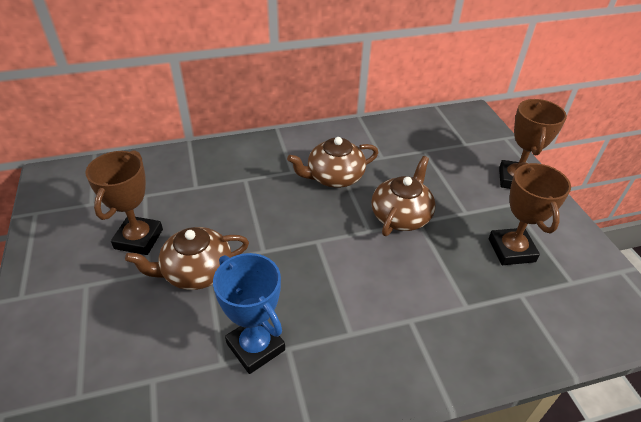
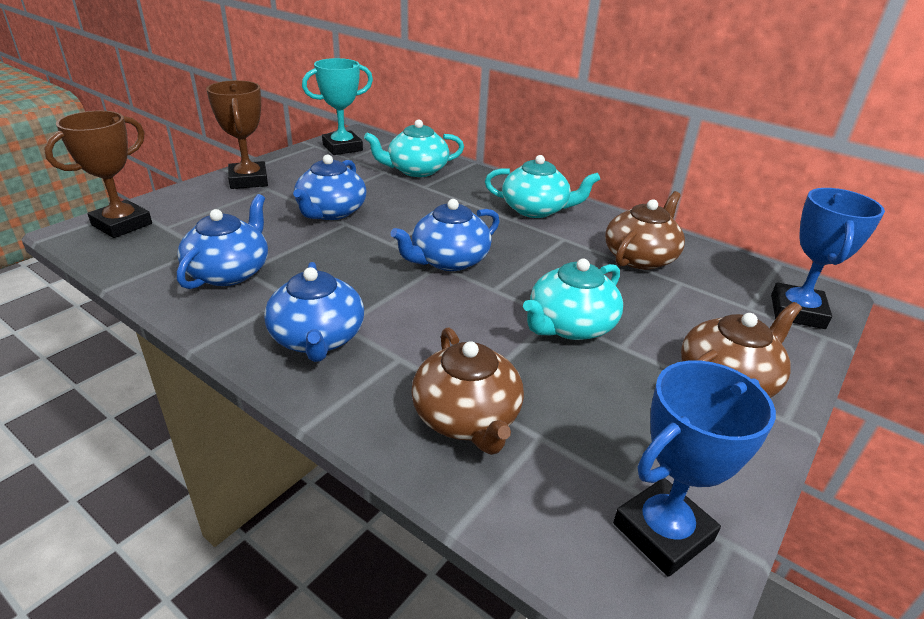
blue teapot: 0 -> 4
blue trophy: 1 -> 2
brown trophy: 3 -> 2
turquoise teapot: 0 -> 3
turquoise trophy: 0 -> 1

